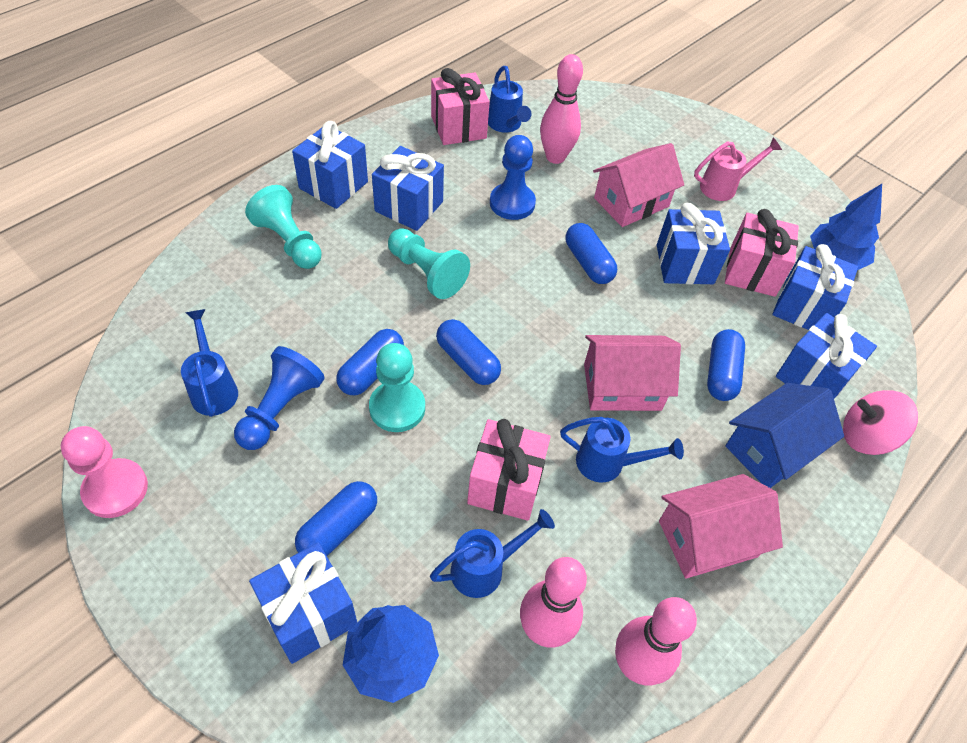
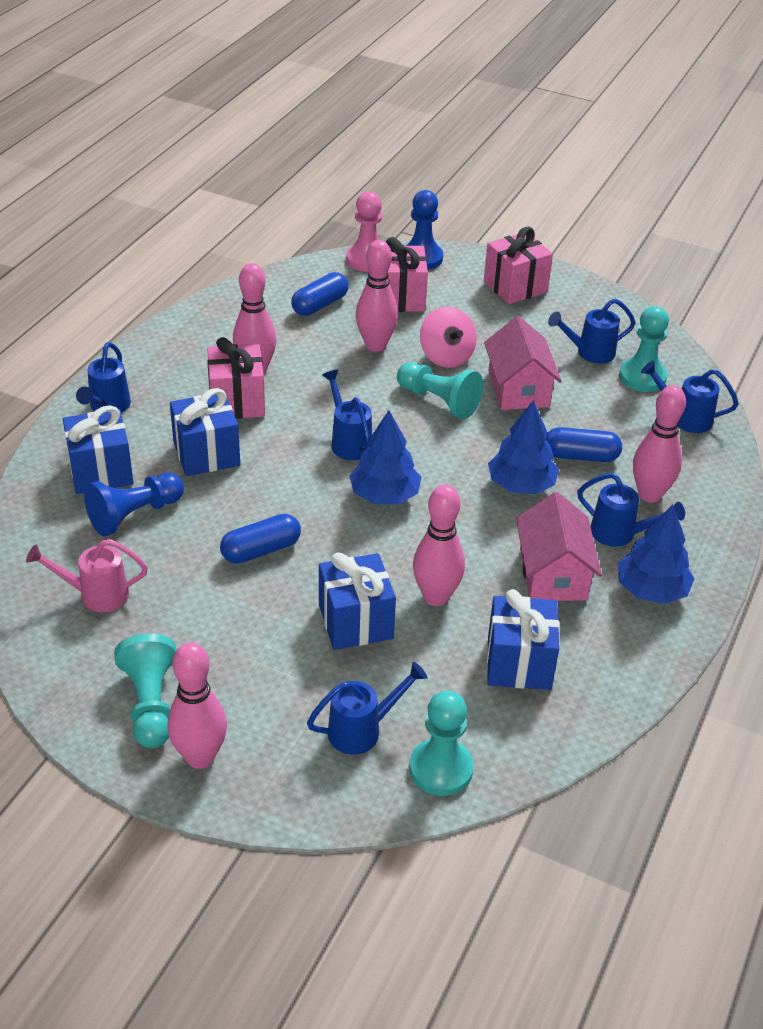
blue capsule: 5 -> 3
blue gift: 6 -> 4
blue house: 1 -> 0
blue tree: 2 -> 3
blue watering can: 4 -> 6
pink bowling pin: 3 -> 5
pink house: 3 -> 2
turquoise pawn: 3 -> 4

